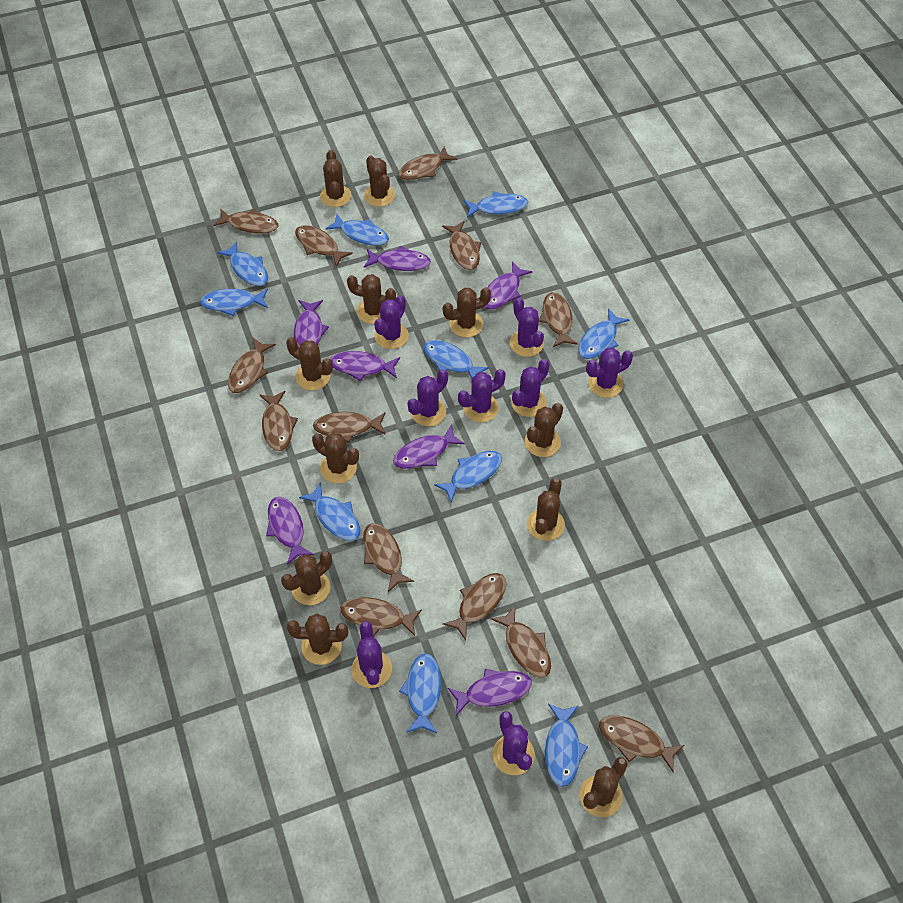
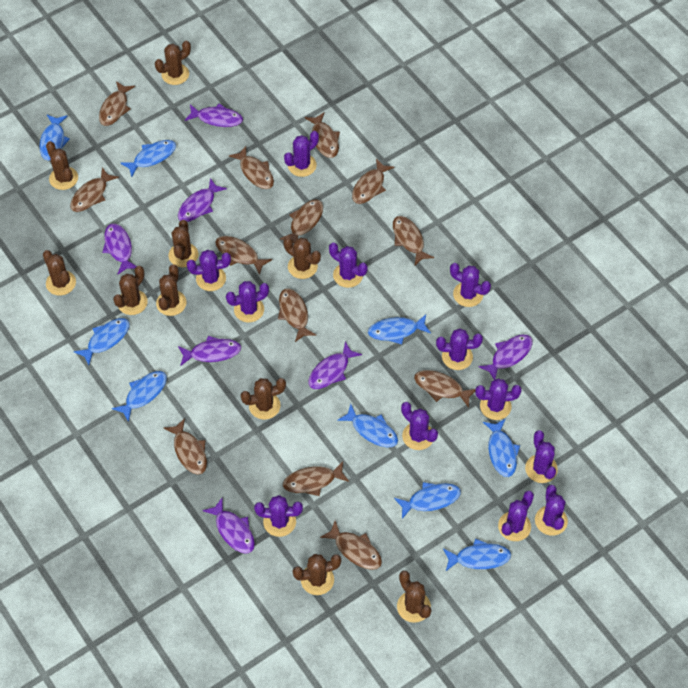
blue fish: 10 -> 9
brown cactus: 11 -> 10
purple cactus: 8 -> 12

